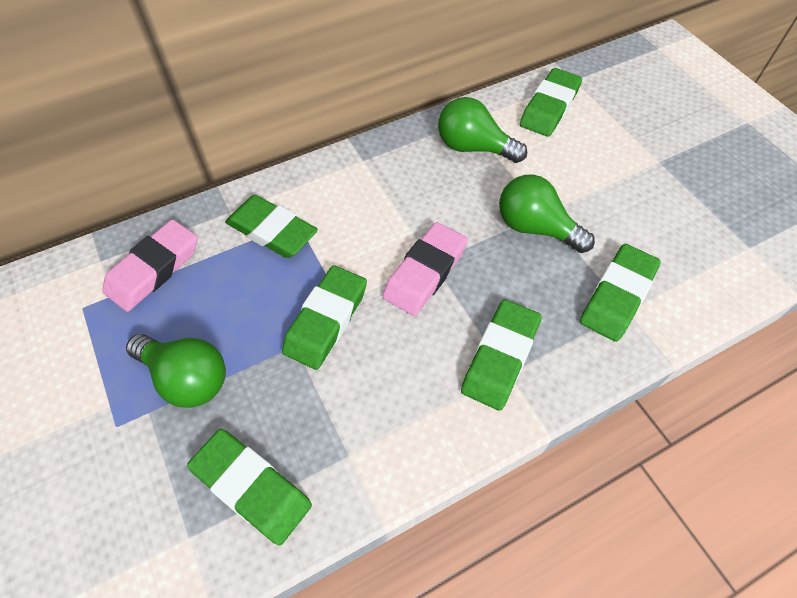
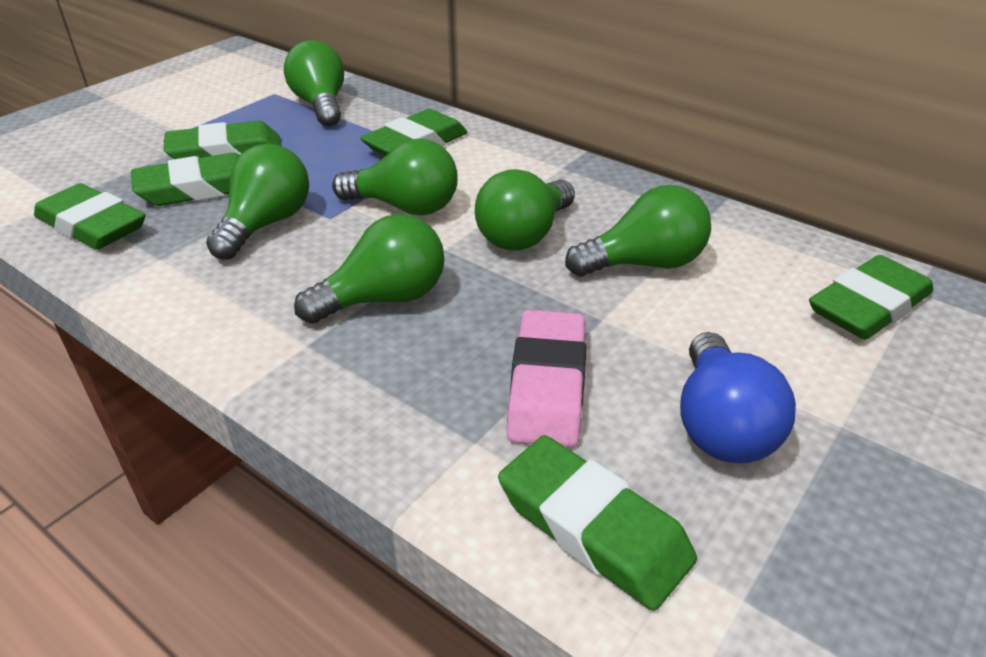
blue light bulb: 0 -> 1
green light bulb: 3 -> 6
pink eraser: 2 -> 1

